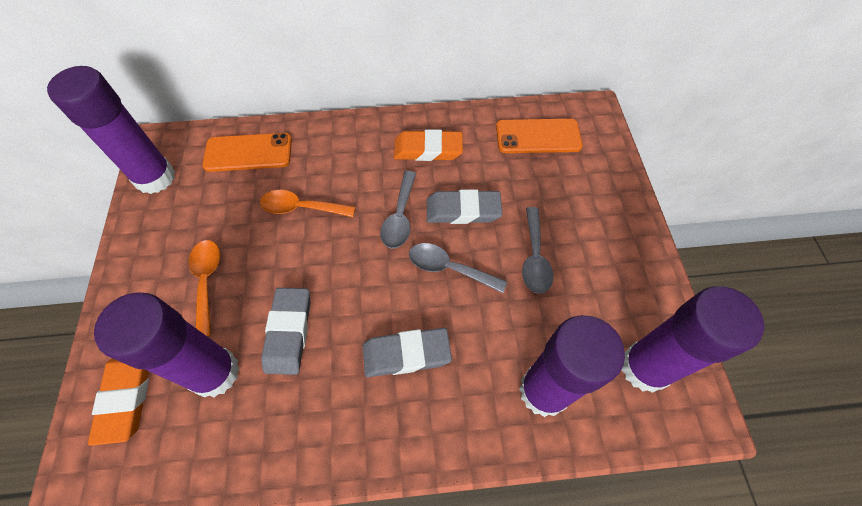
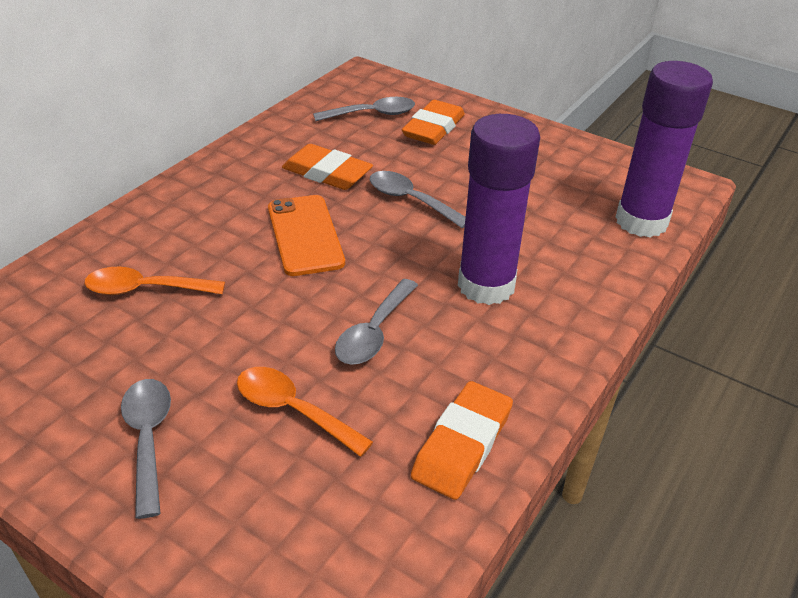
grey eraser: 3 -> 0
grey spoon: 3 -> 4
orange eraser: 2 -> 3
orange phone: 2 -> 1
purple glue stick: 4 -> 2

